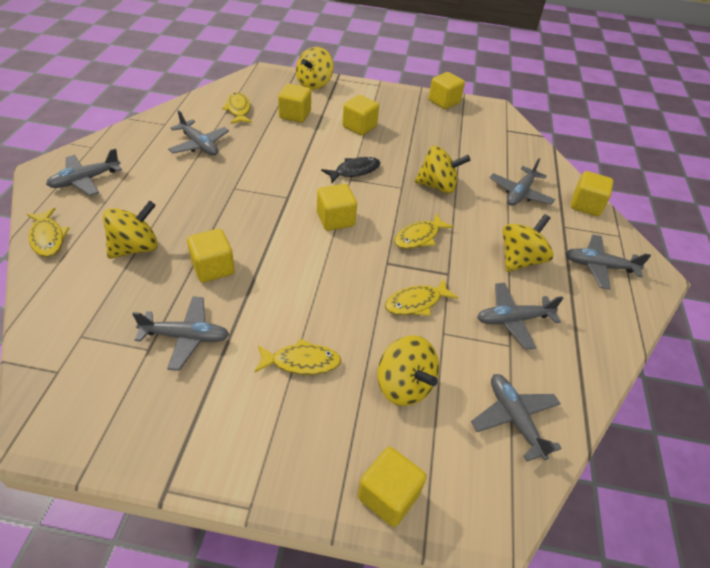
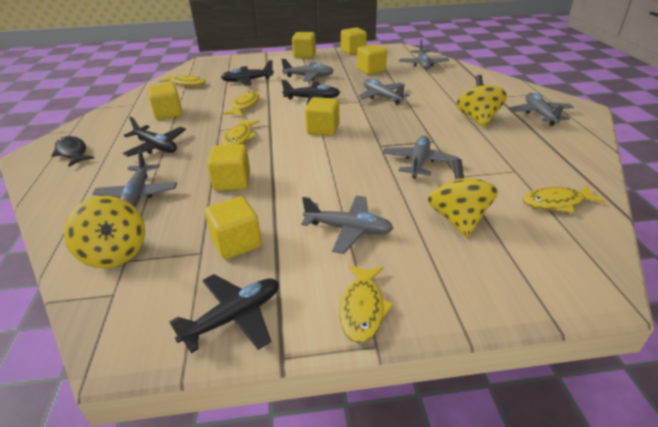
black plane: 0 -> 4
yellow spinning top: 5 -> 3

